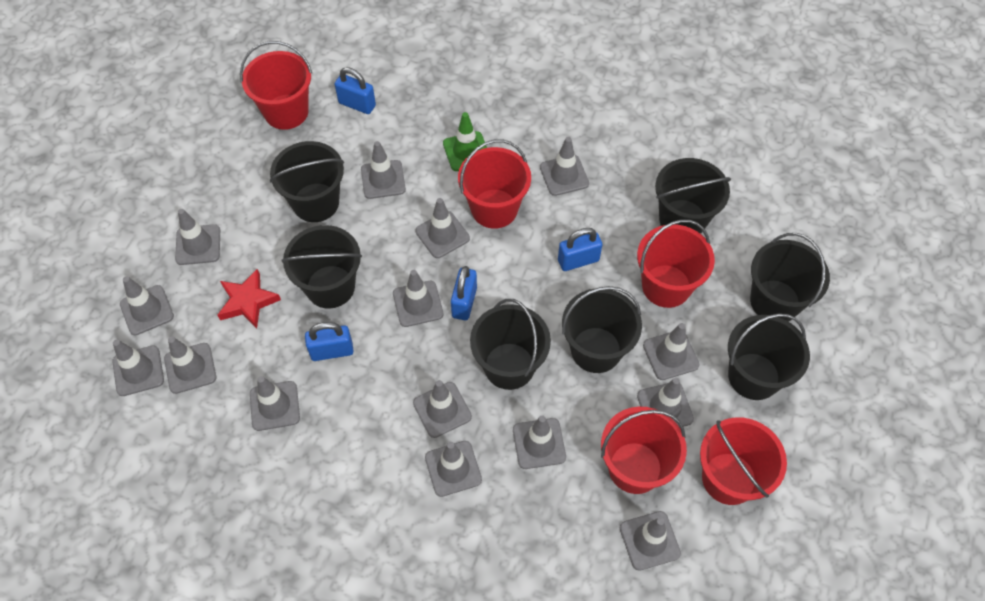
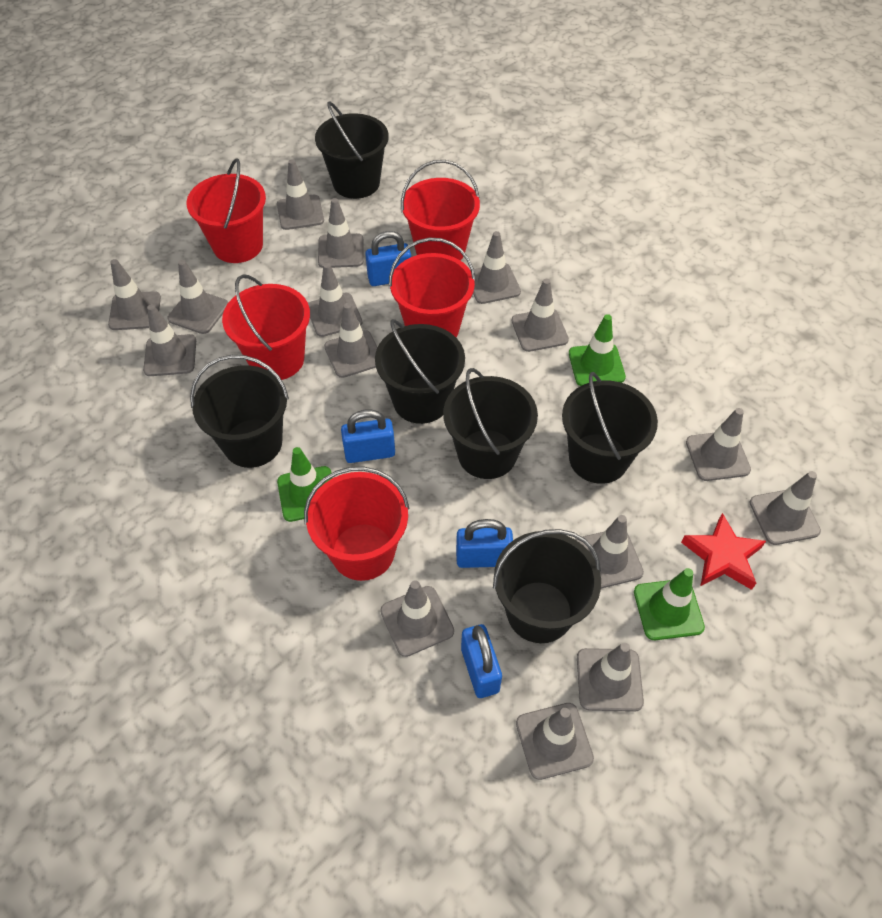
black bucket: 7 -> 6
green traffic cone: 1 -> 3

